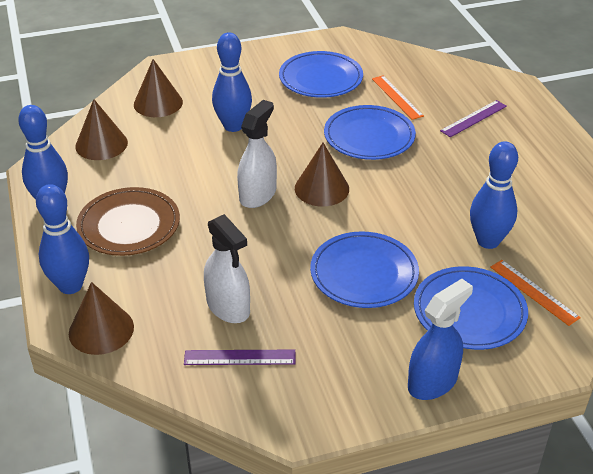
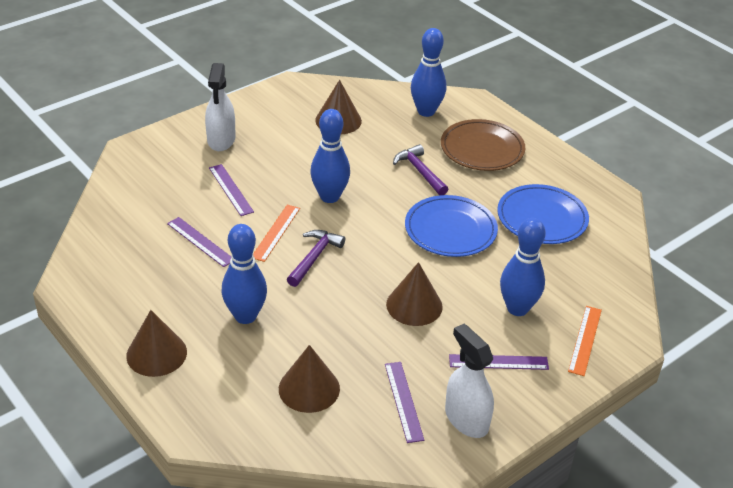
blue plate: 4 -> 2
blue spray bottle: 1 -> 0
purple hammer: 0 -> 2
purple ruler: 2 -> 4

